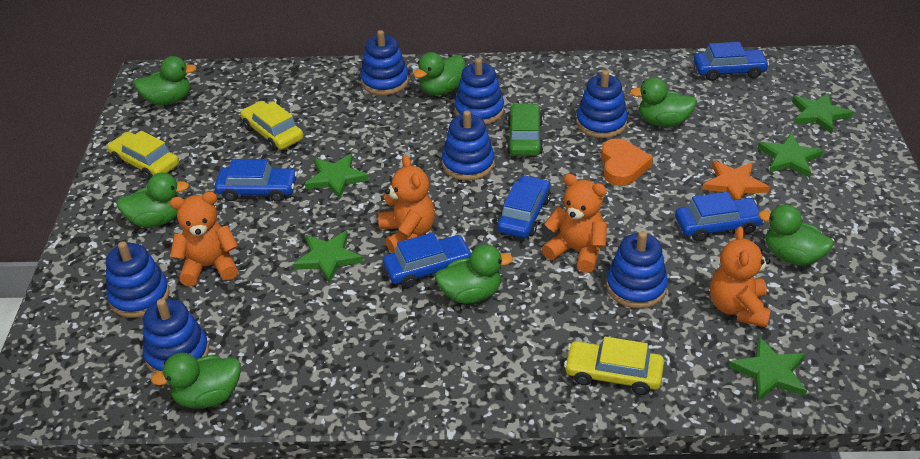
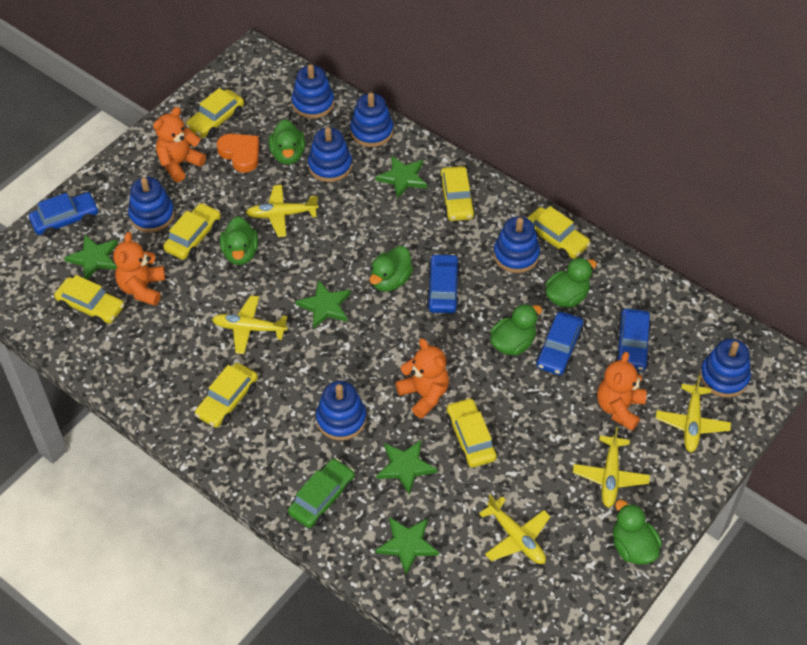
blue car: 5 -> 4
green duck: 7 -> 6
orange star: 1 -> 0
yellow car: 3 -> 7
yellow plane: 0 -> 5

